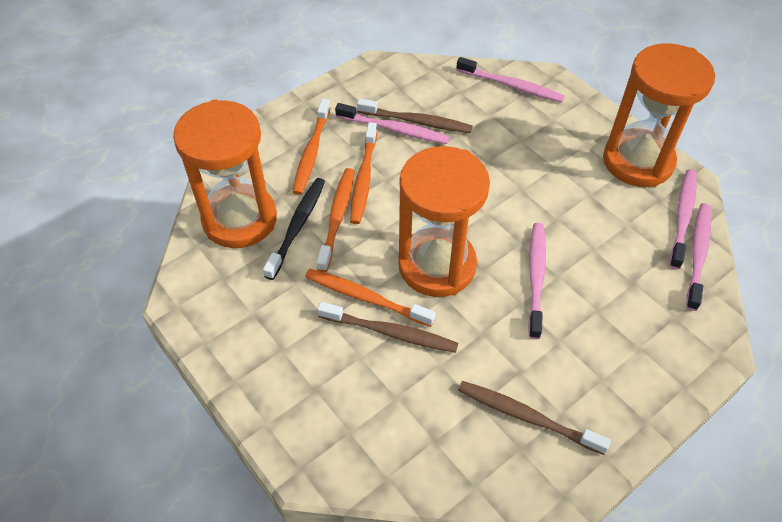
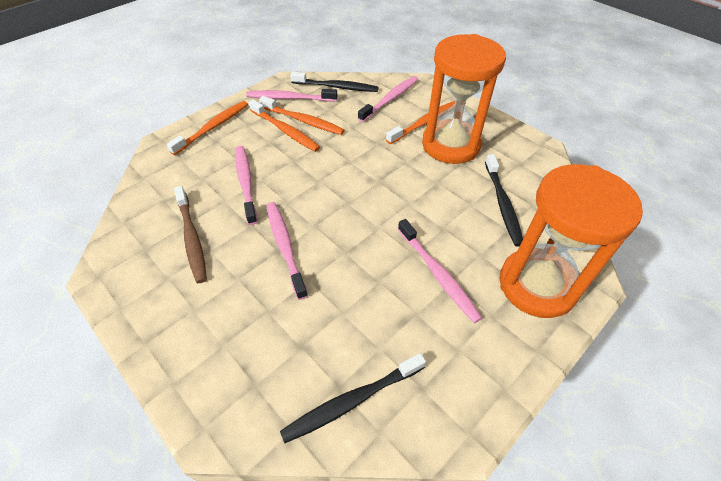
black toothbrush: 1 -> 3
brown toothbrush: 3 -> 1
orange hourglass: 3 -> 2

